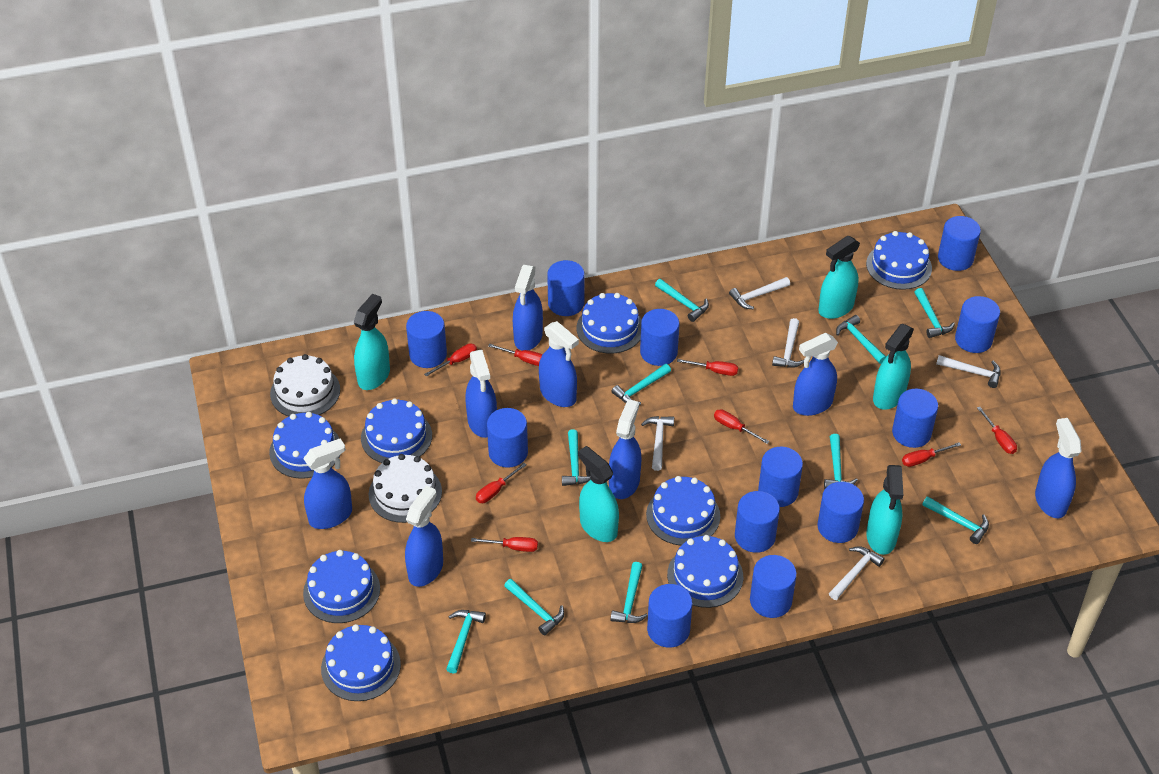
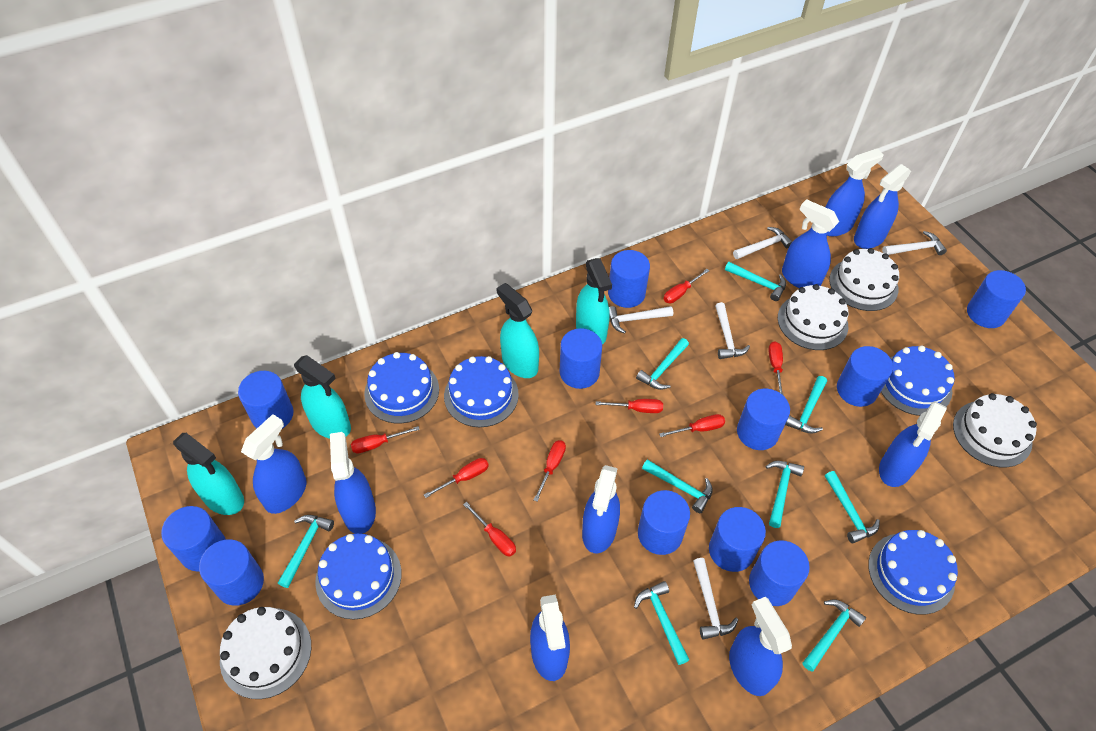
blue cake: 8 -> 5
blue cylinder: 12 -> 11
blue spray bottle: 8 -> 9
turquoise hammer: 10 -> 9
turquoise spray bottle: 5 -> 4
white cake: 2 -> 4

